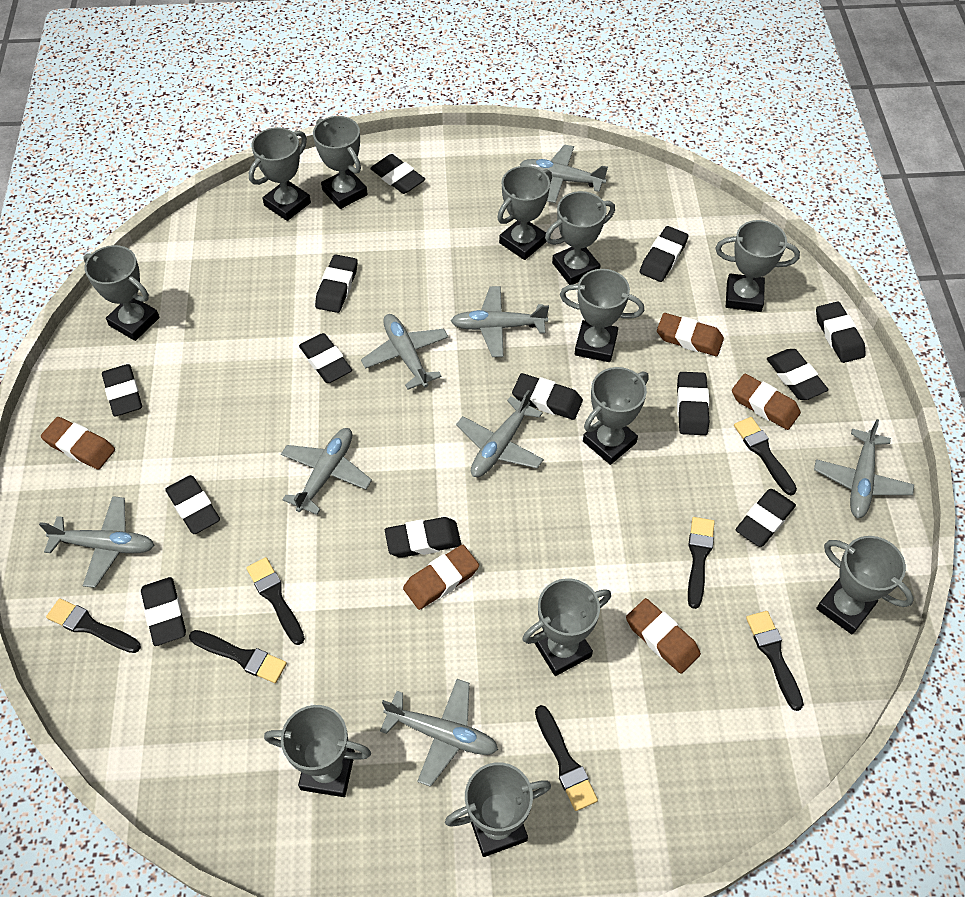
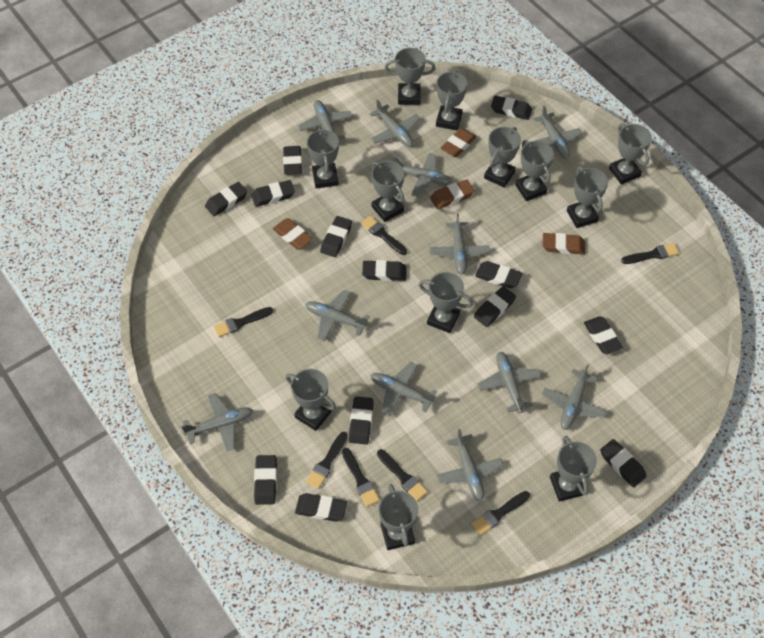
brown eraser: 5 -> 4
grey plane: 8 -> 11

